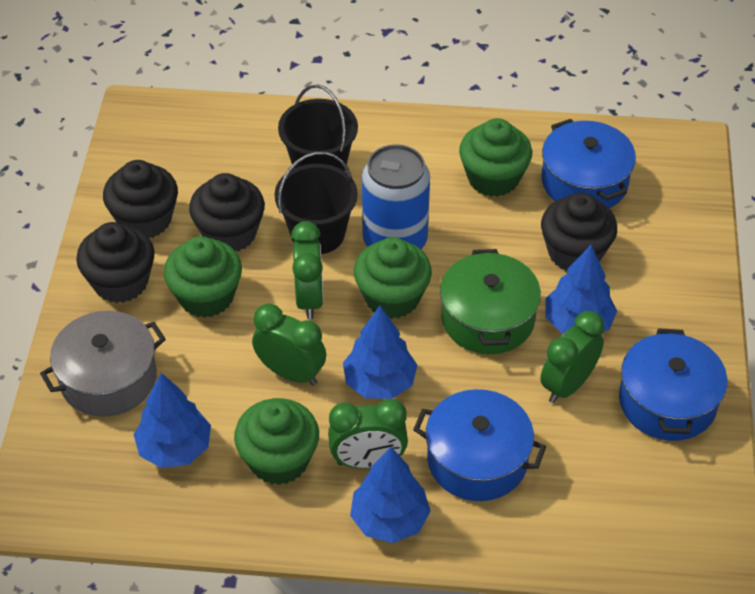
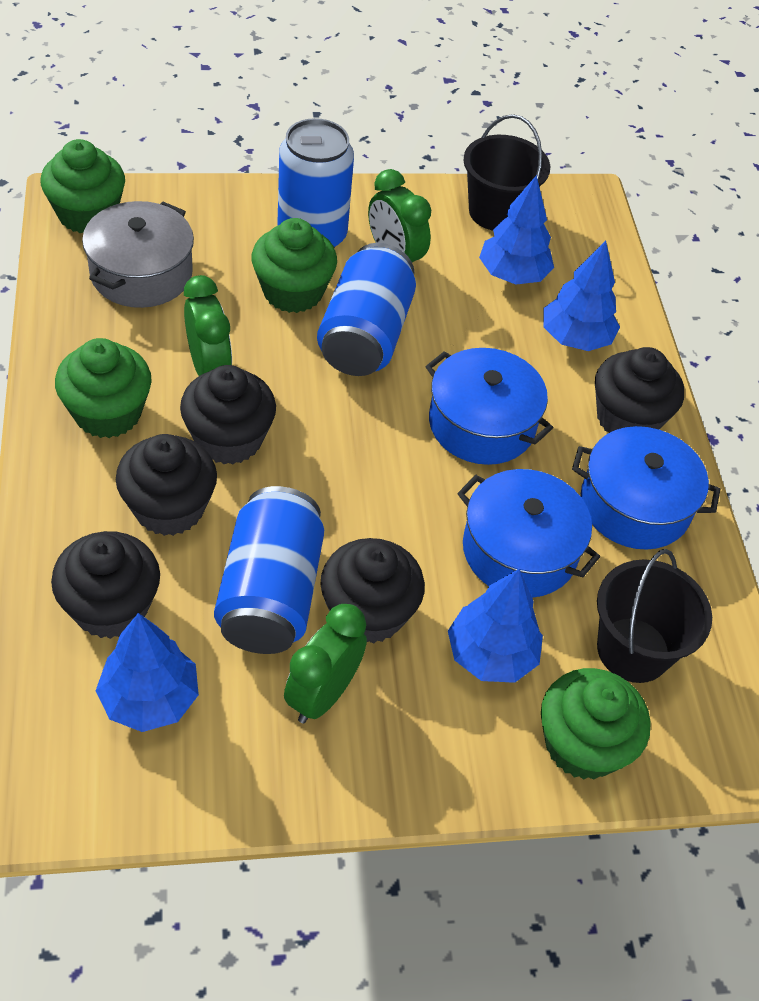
black cupcake: 4 -> 5
blue can: 1 -> 3
green clock: 4 -> 3
green pot: 1 -> 0

